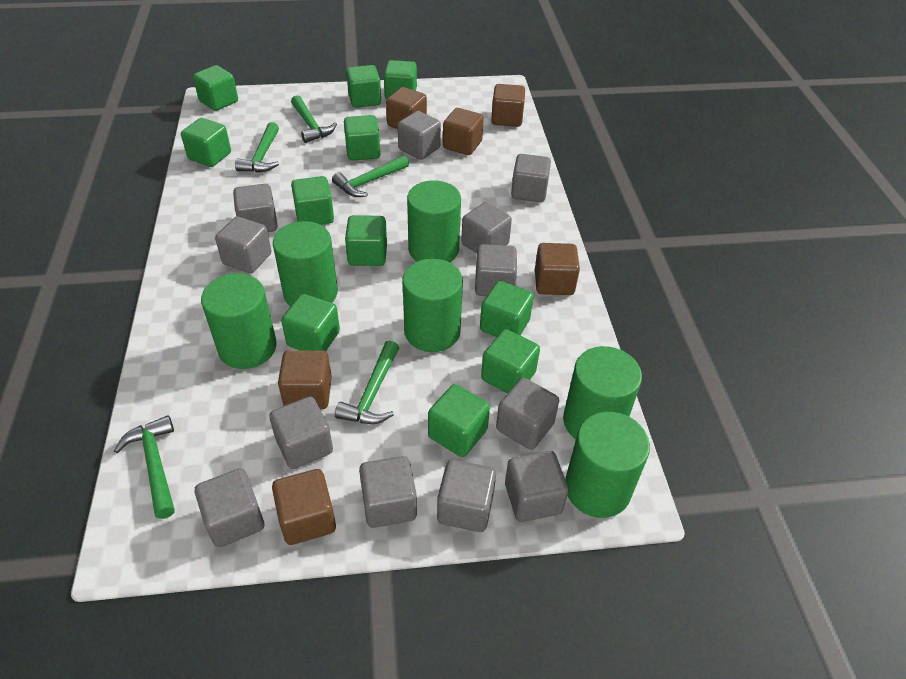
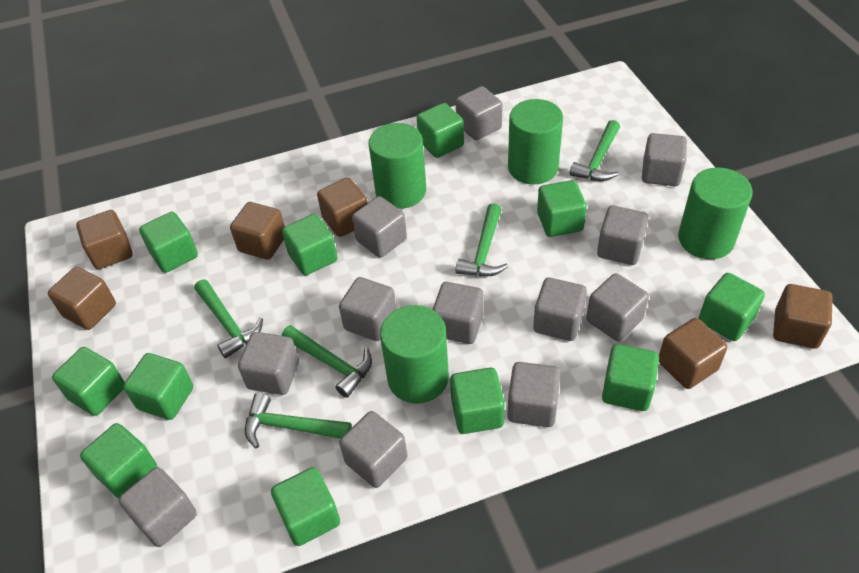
green cylinder: 6 -> 4

